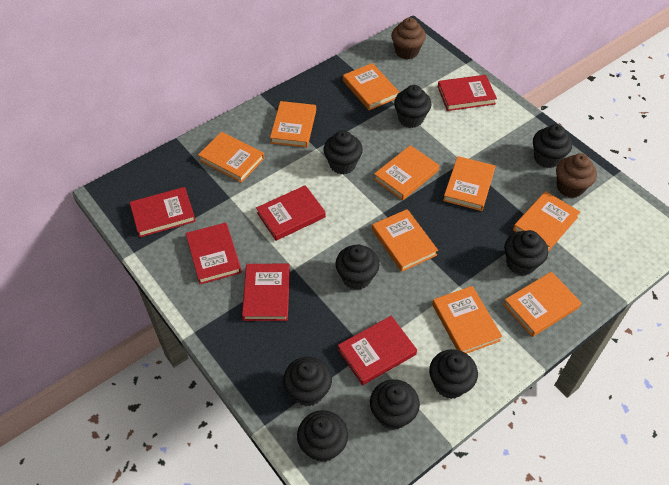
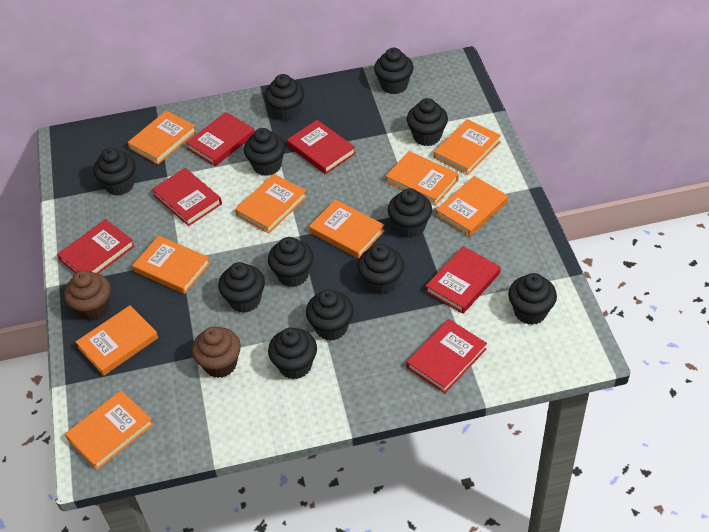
black cupcake: 9 -> 12

